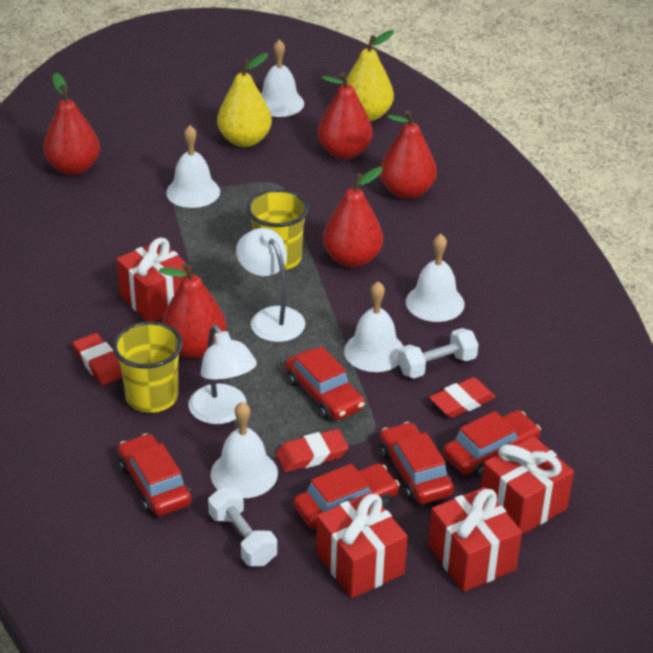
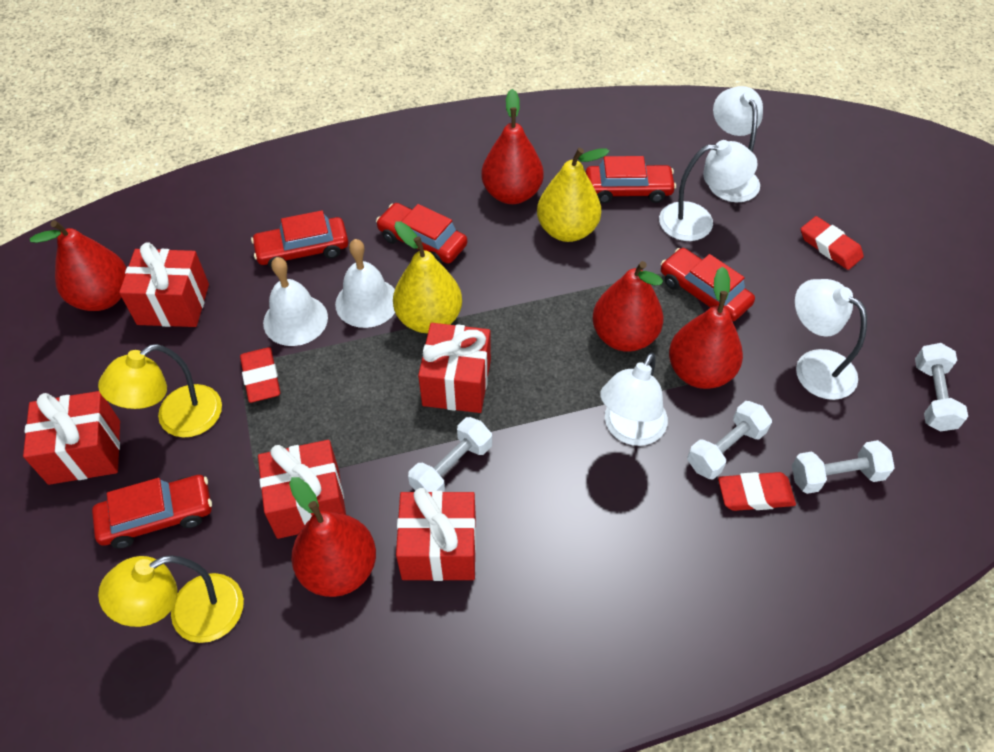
red gift: 4 -> 5
white bell: 5 -> 2
white dumbbell: 2 -> 4
white lamp: 2 -> 4
yellow cup: 2 -> 0
yellow lamp: 0 -> 2

